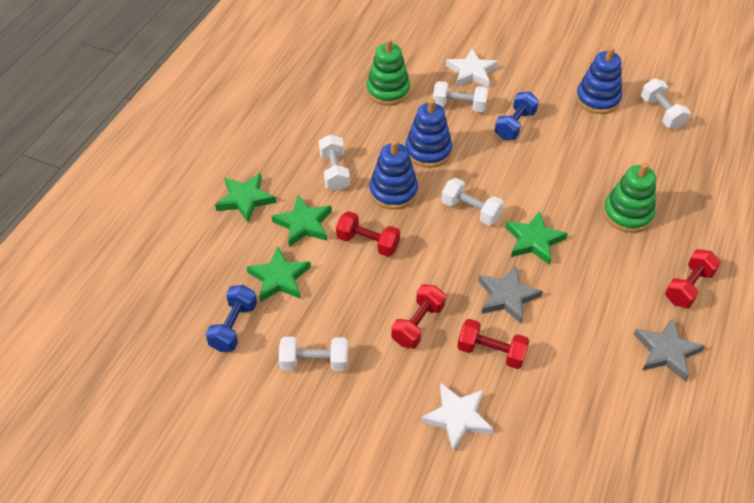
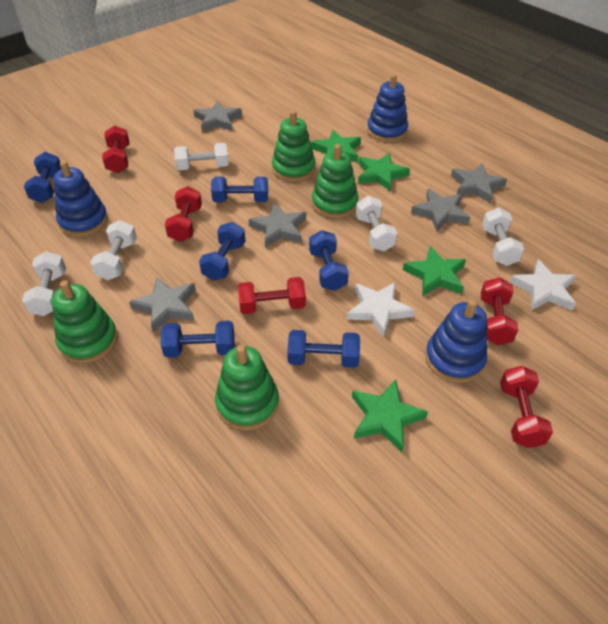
blue dumbbell: 2 -> 6
green stacking toy: 2 -> 4
grey star: 2 -> 5
red dumbbell: 4 -> 5

